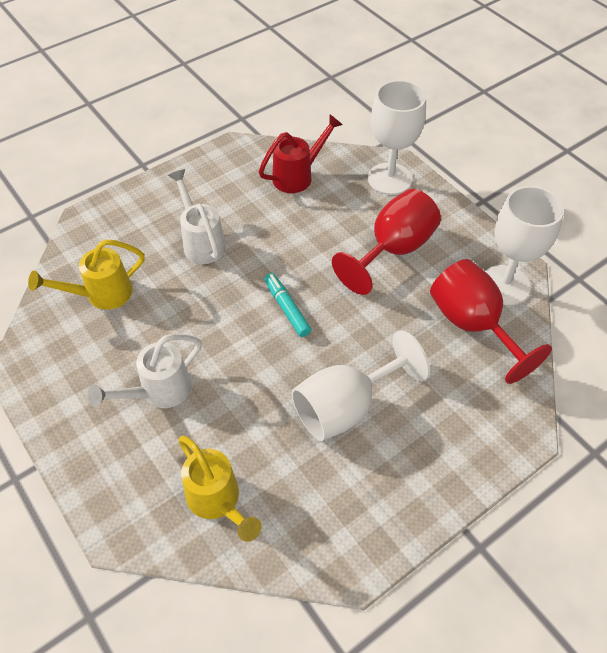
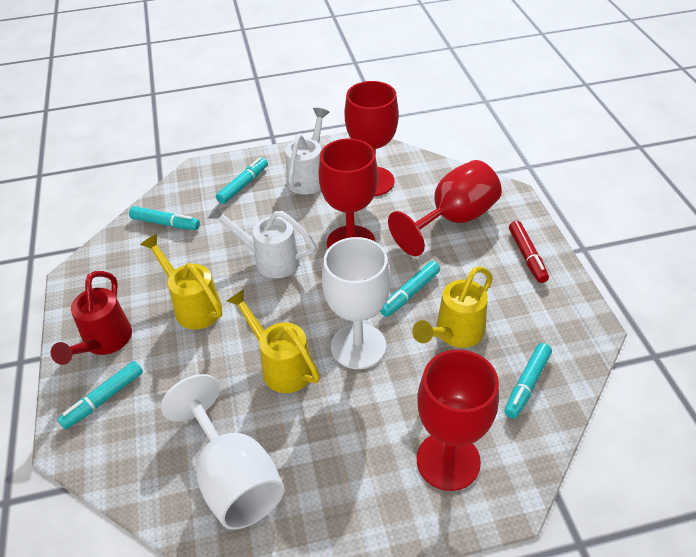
red goblet: 2 -> 4
red marker: 0 -> 1
turquoise marker: 1 -> 5
white goblet: 3 -> 2
yellow watering can: 2 -> 3

